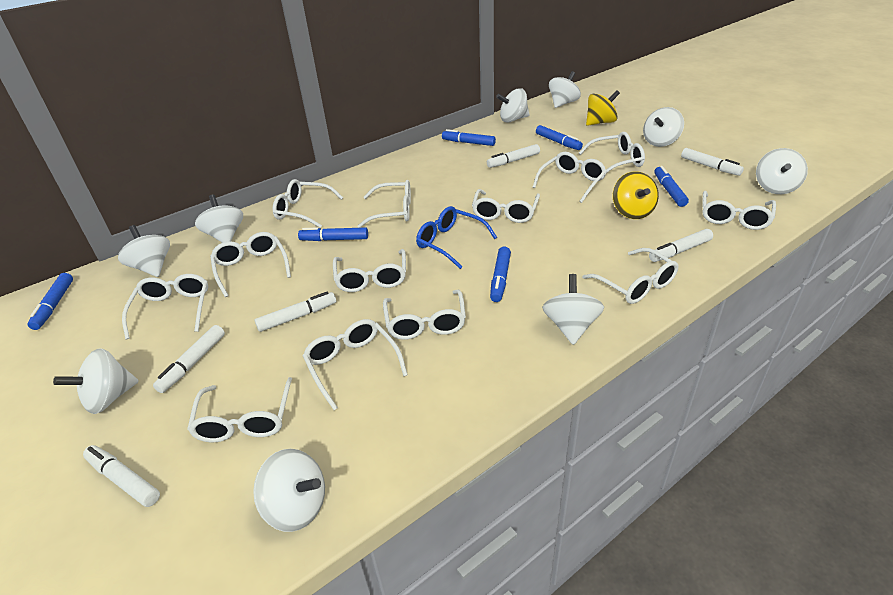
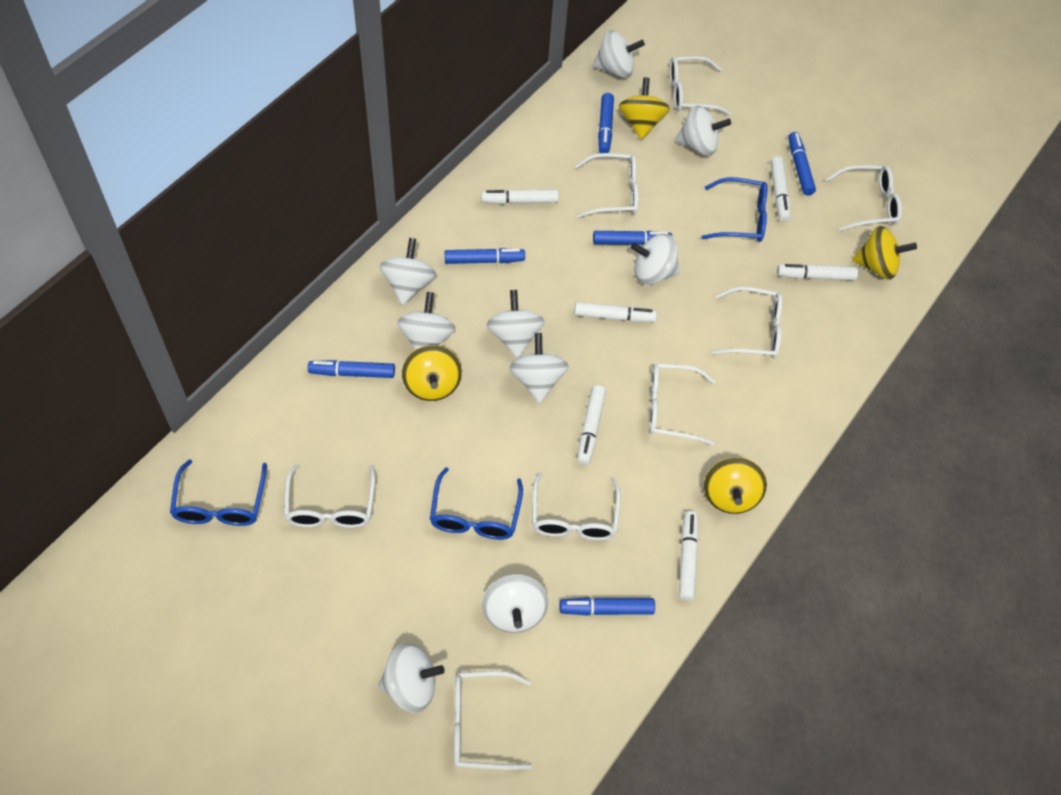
blue glasses: 1 -> 3
white glasses: 13 -> 8
yellow spinning top: 2 -> 4

